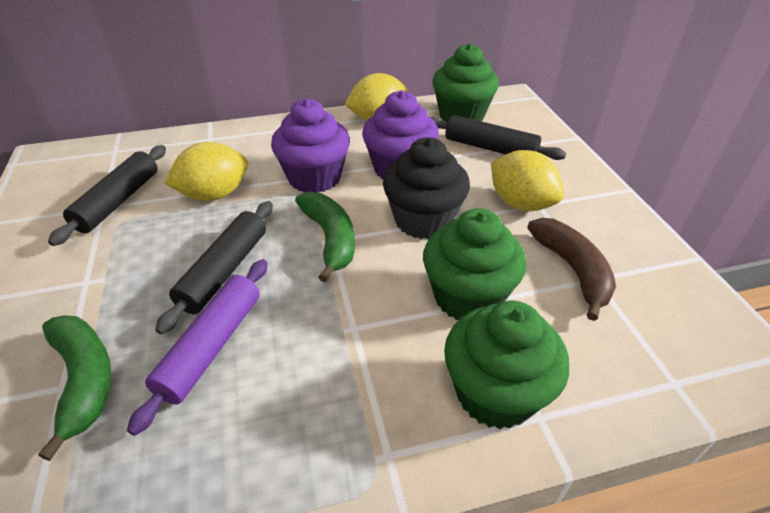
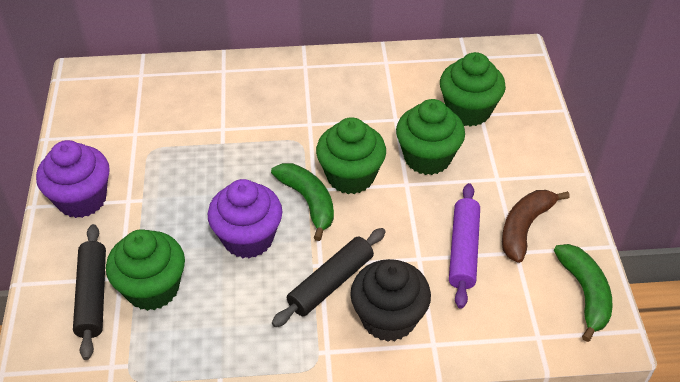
black rolling pin: 3 -> 2
green cupcake: 3 -> 4
yellow lemon: 3 -> 0

